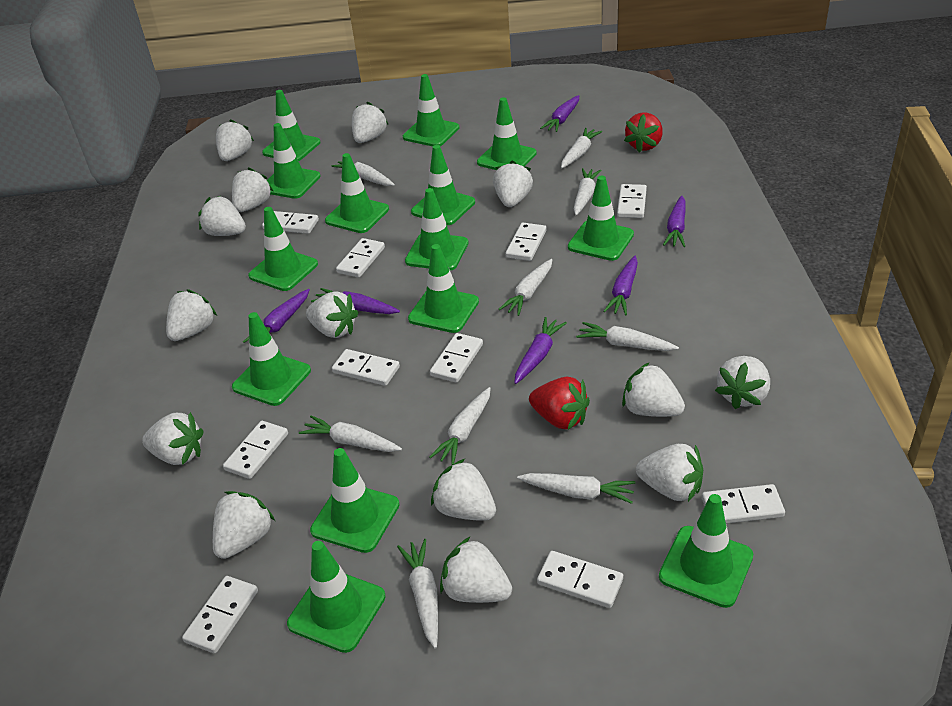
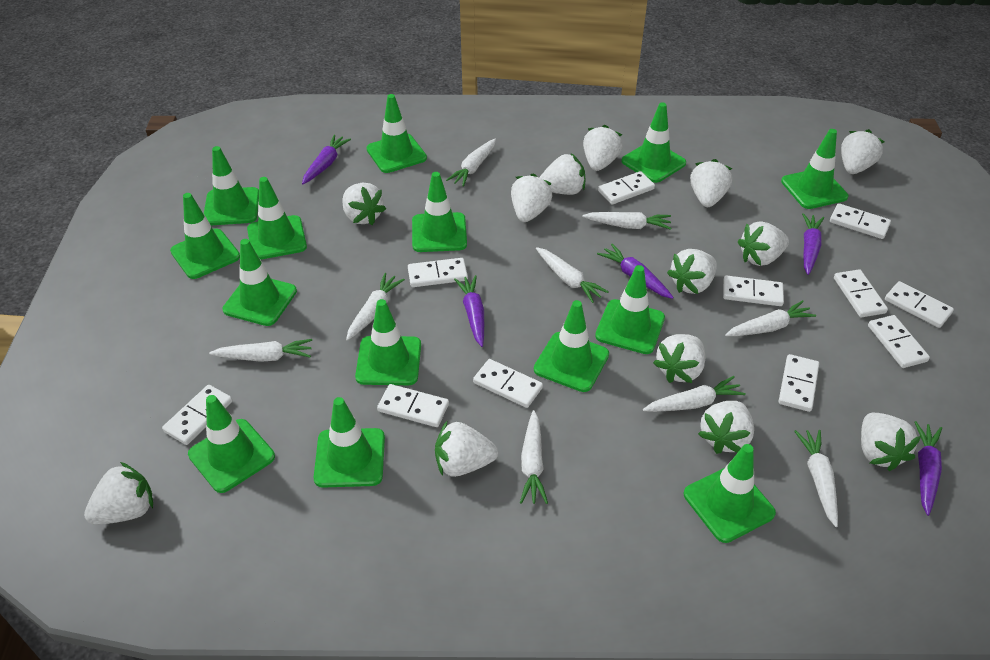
purple carrot: 6 -> 5
red strawberry: 2 -> 0
white domino: 10 -> 11
white strawberry: 14 -> 13

